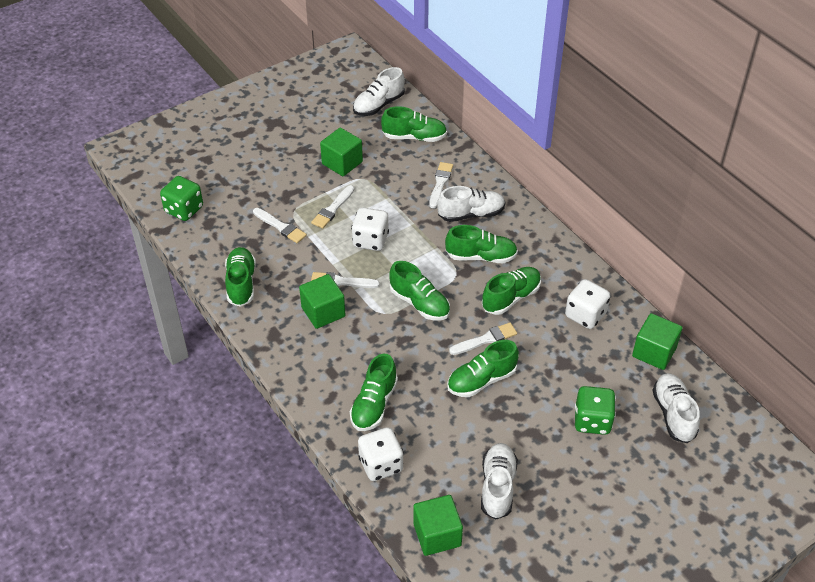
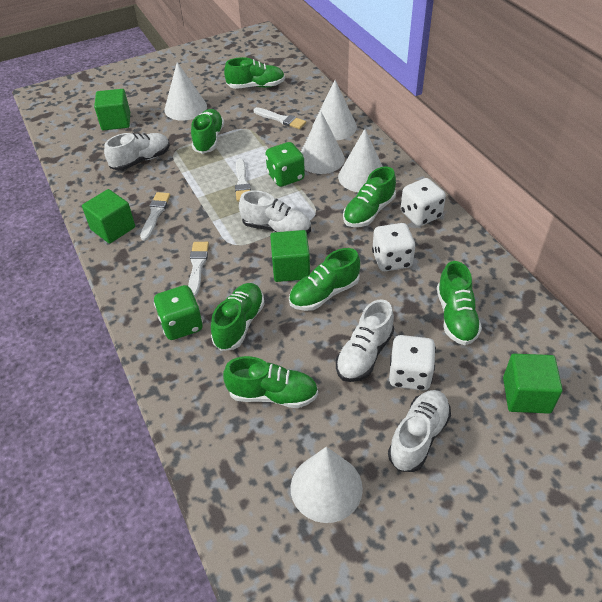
white brush: 5 -> 4
white cone: 0 -> 5

